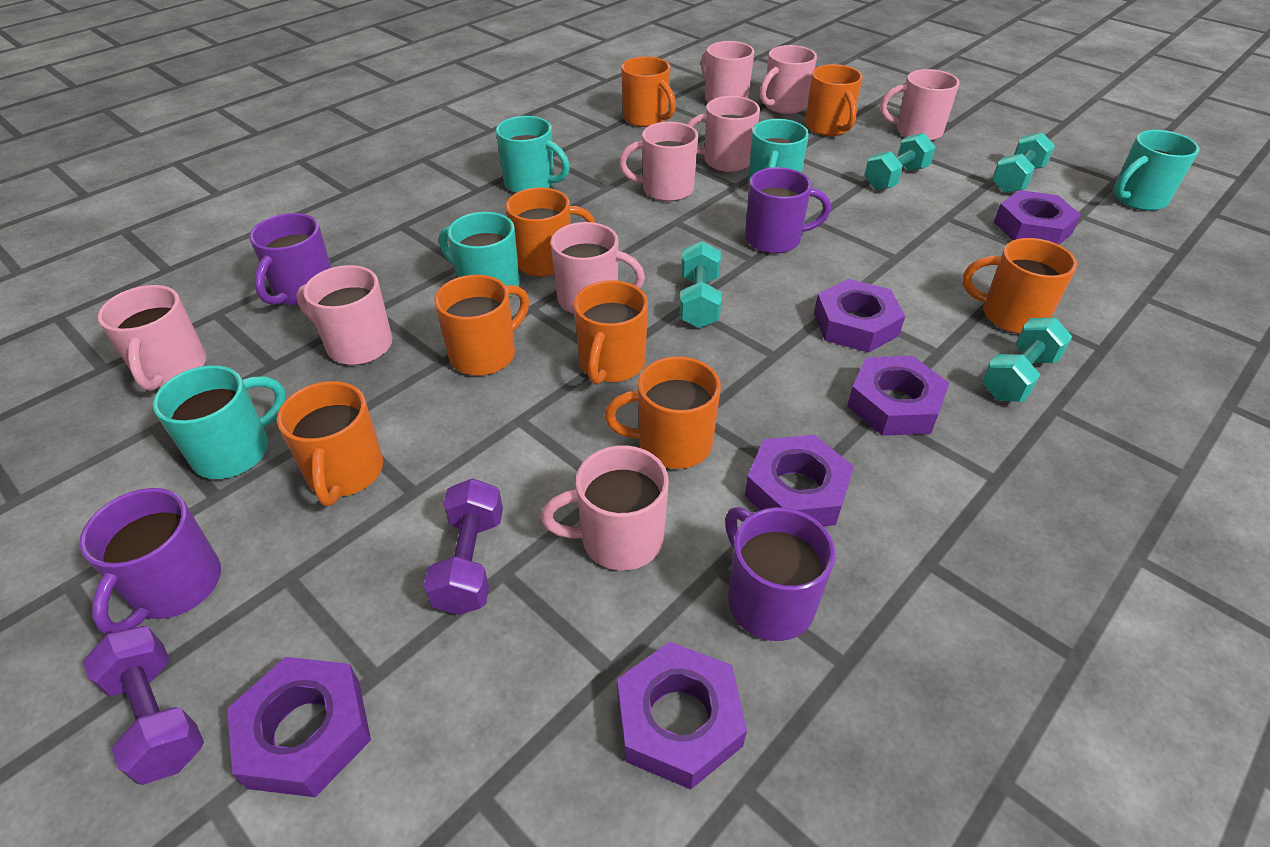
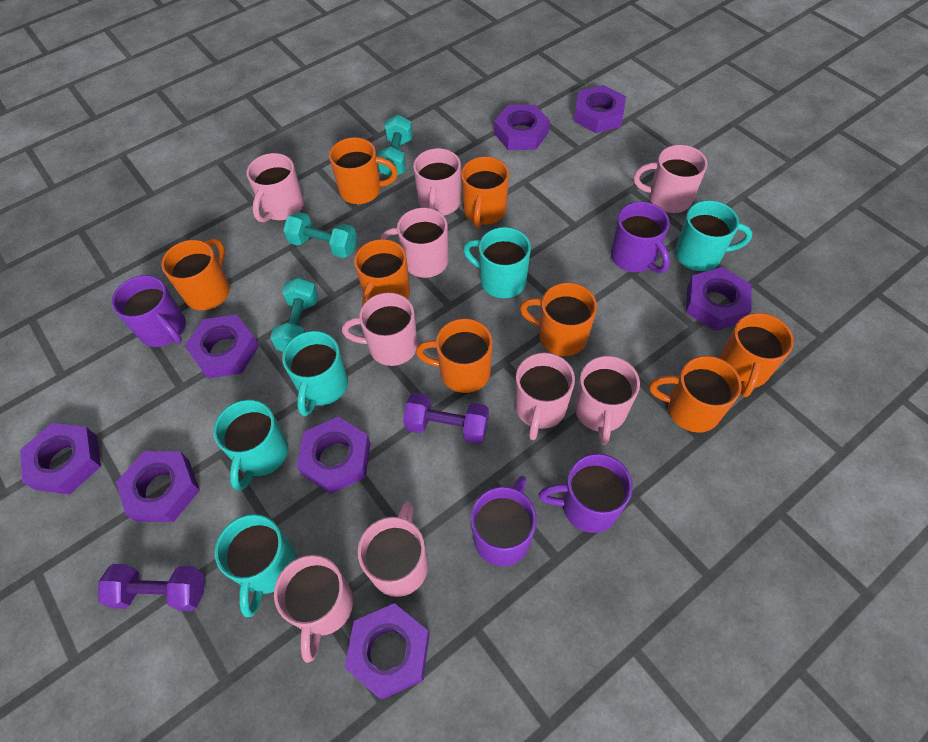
purple nut: 6 -> 8
turquoise dumbbell: 4 -> 3

